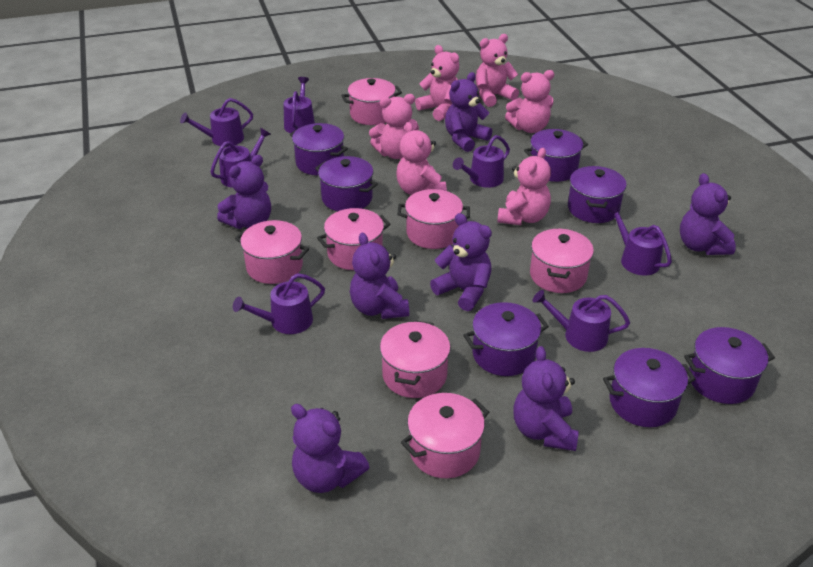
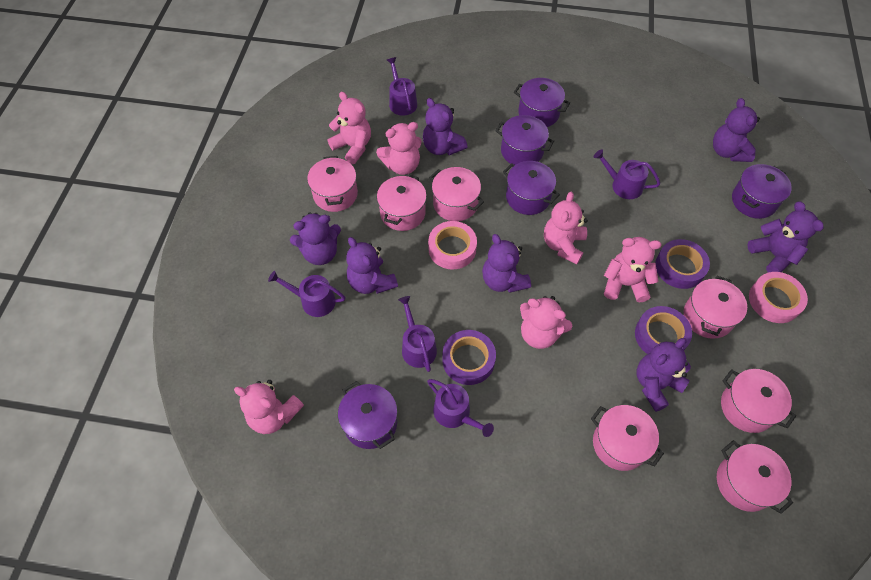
pink tape: 0 -> 2
purple pot: 7 -> 5
purple tape: 0 -> 3
purple watering can: 7 -> 5

